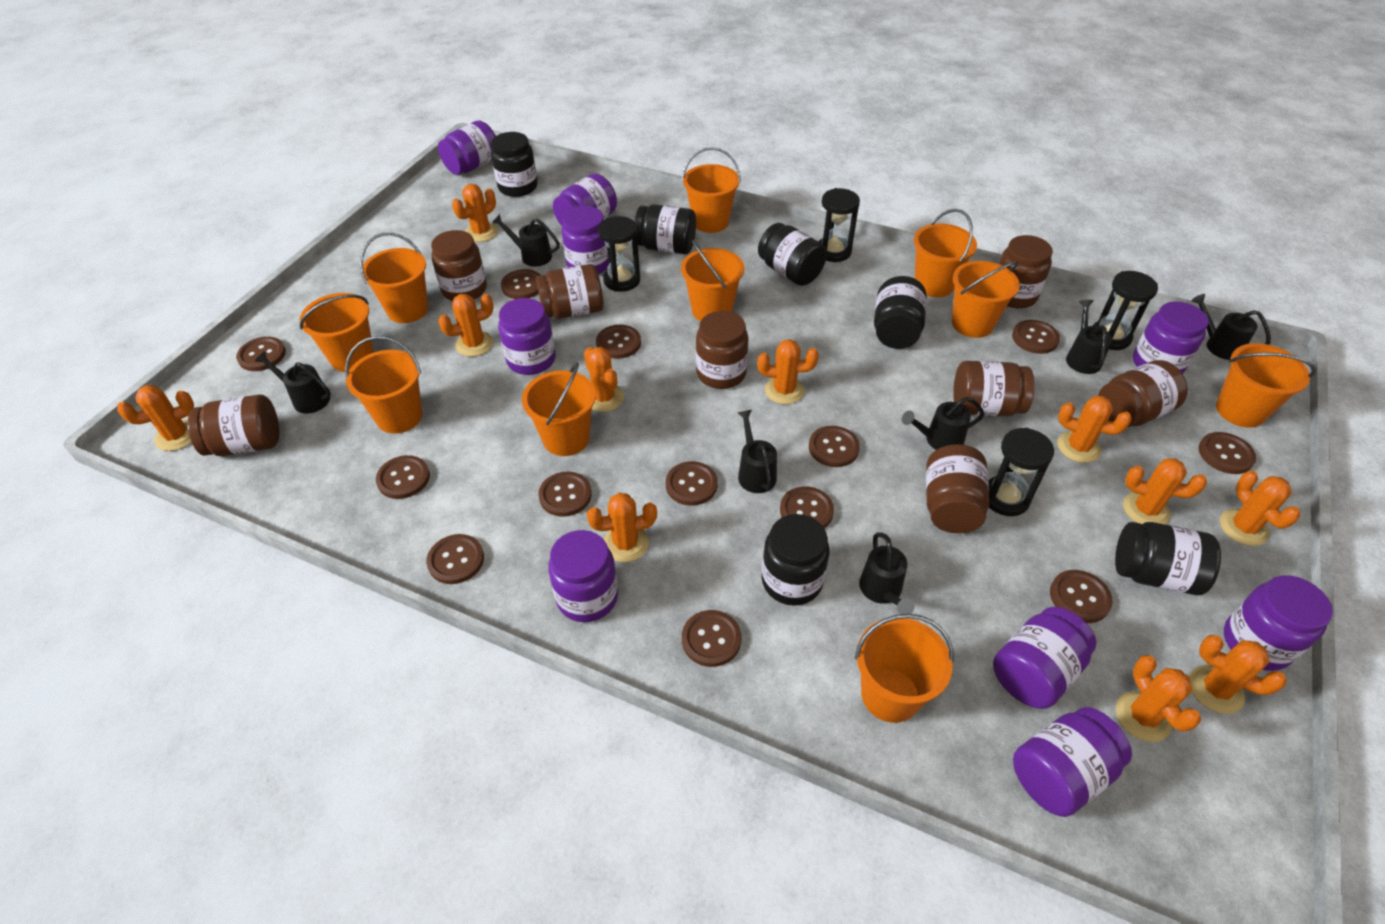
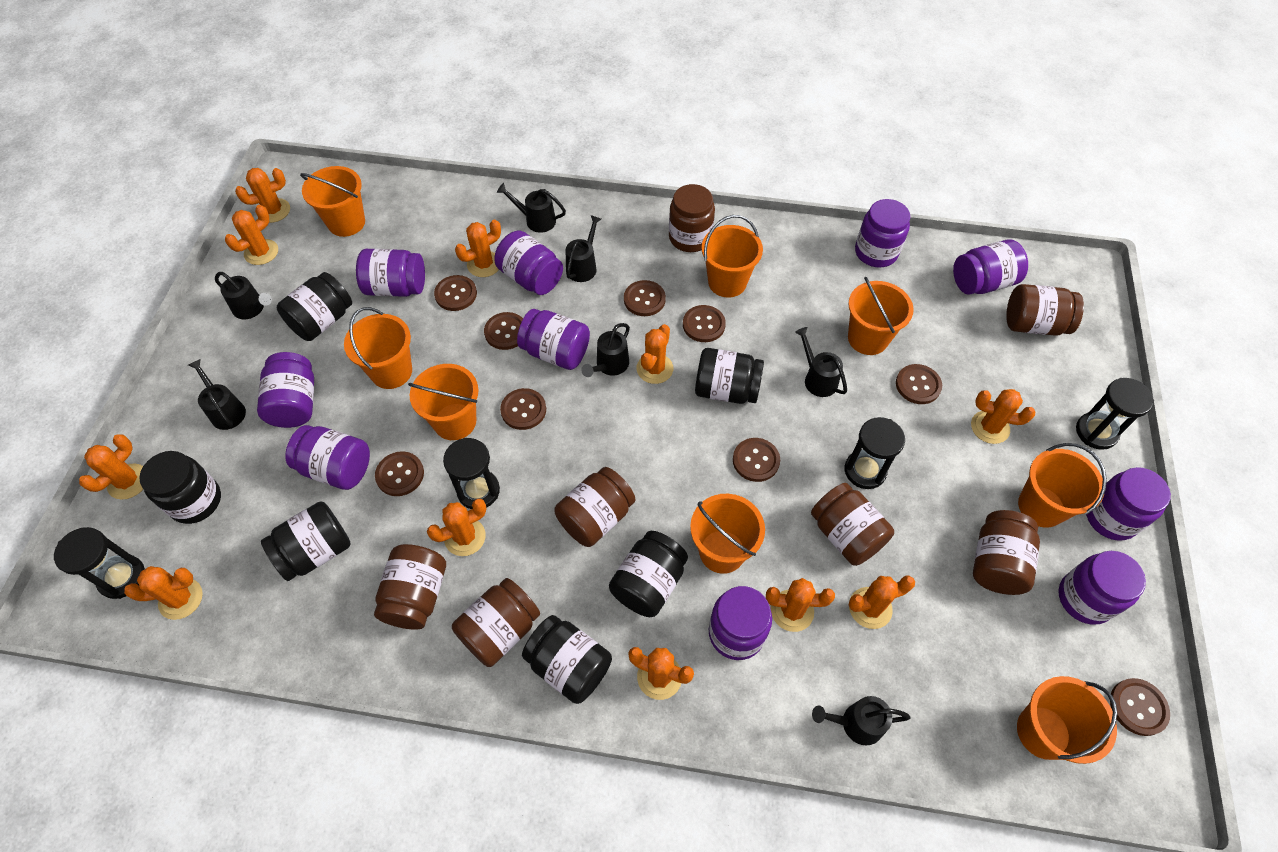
brown button: 13 -> 9
brown jar: 8 -> 7
orange bucket: 10 -> 8
purple jar: 9 -> 10

